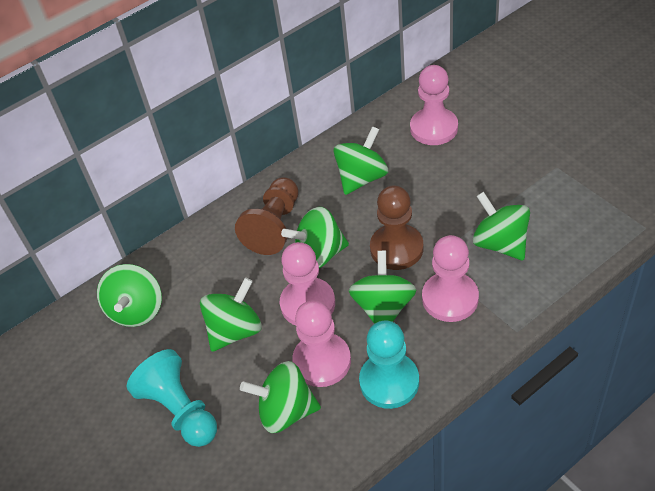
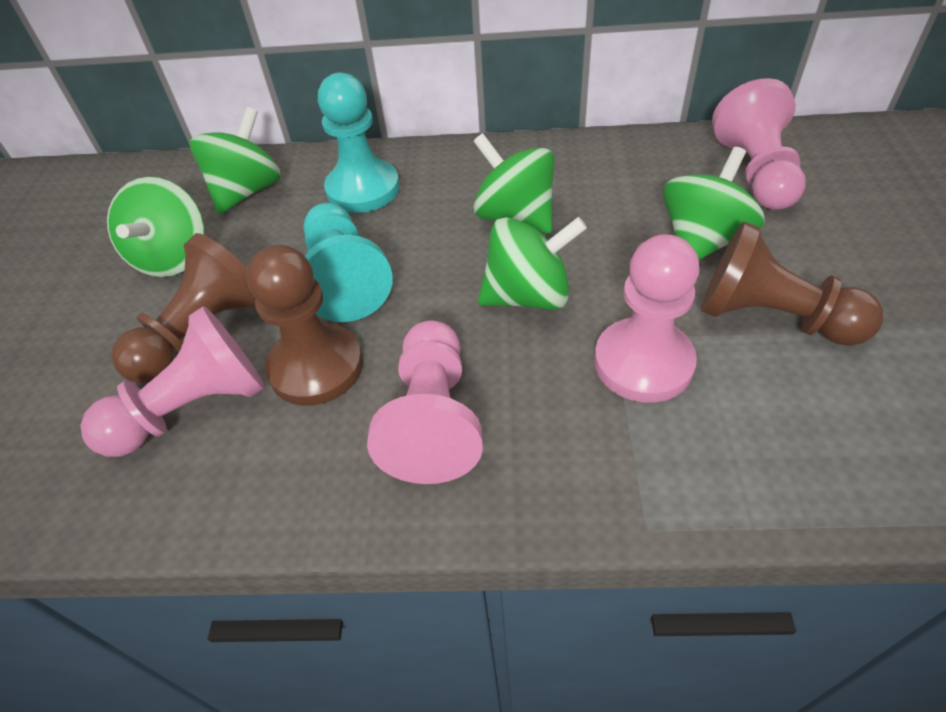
brown pawn: 2 -> 3
green spinning top: 7 -> 5

